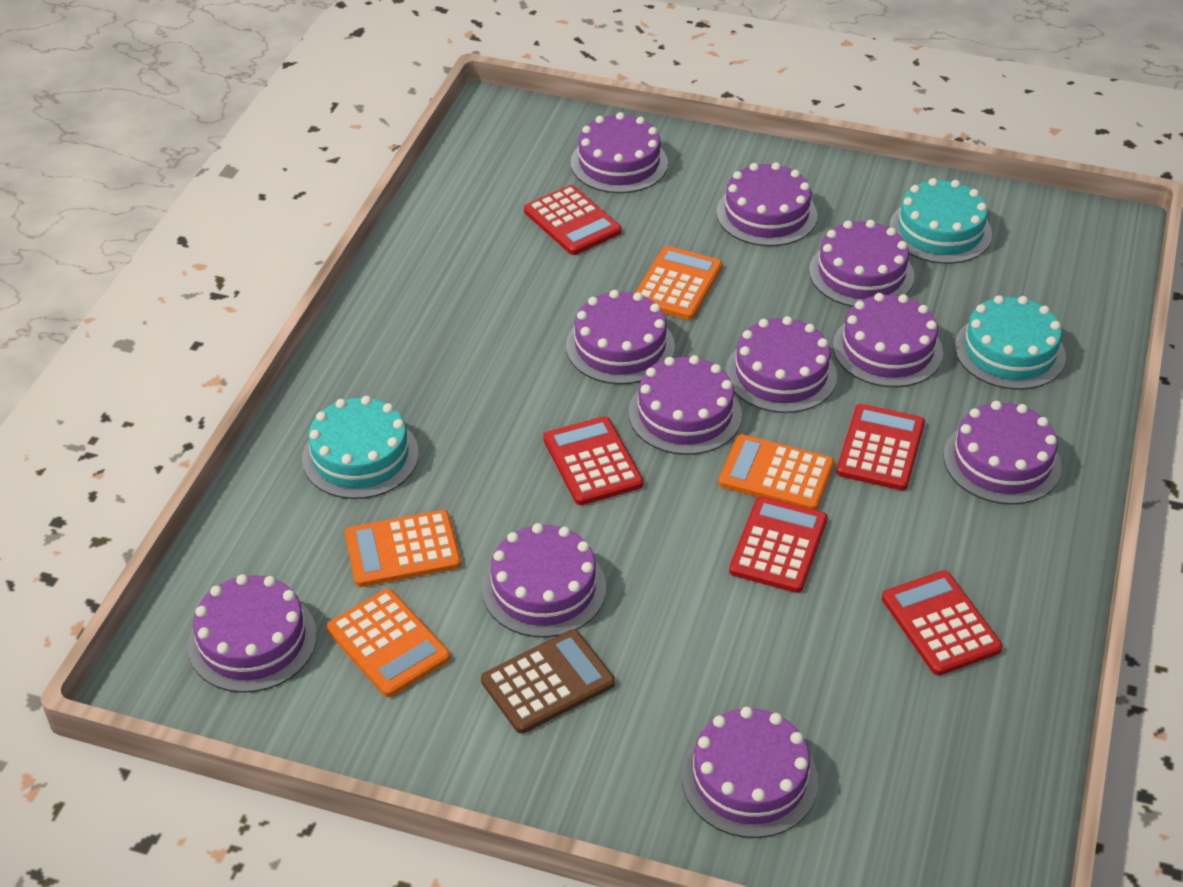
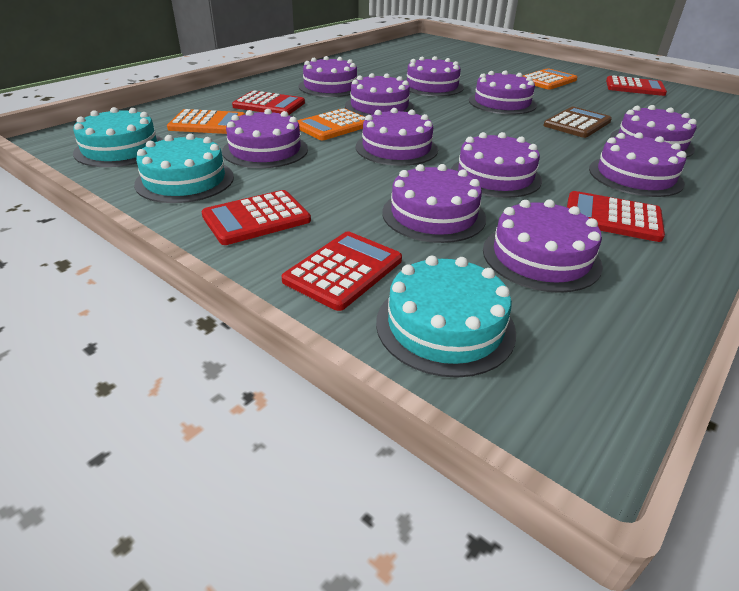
orange calculator: 4 -> 3

